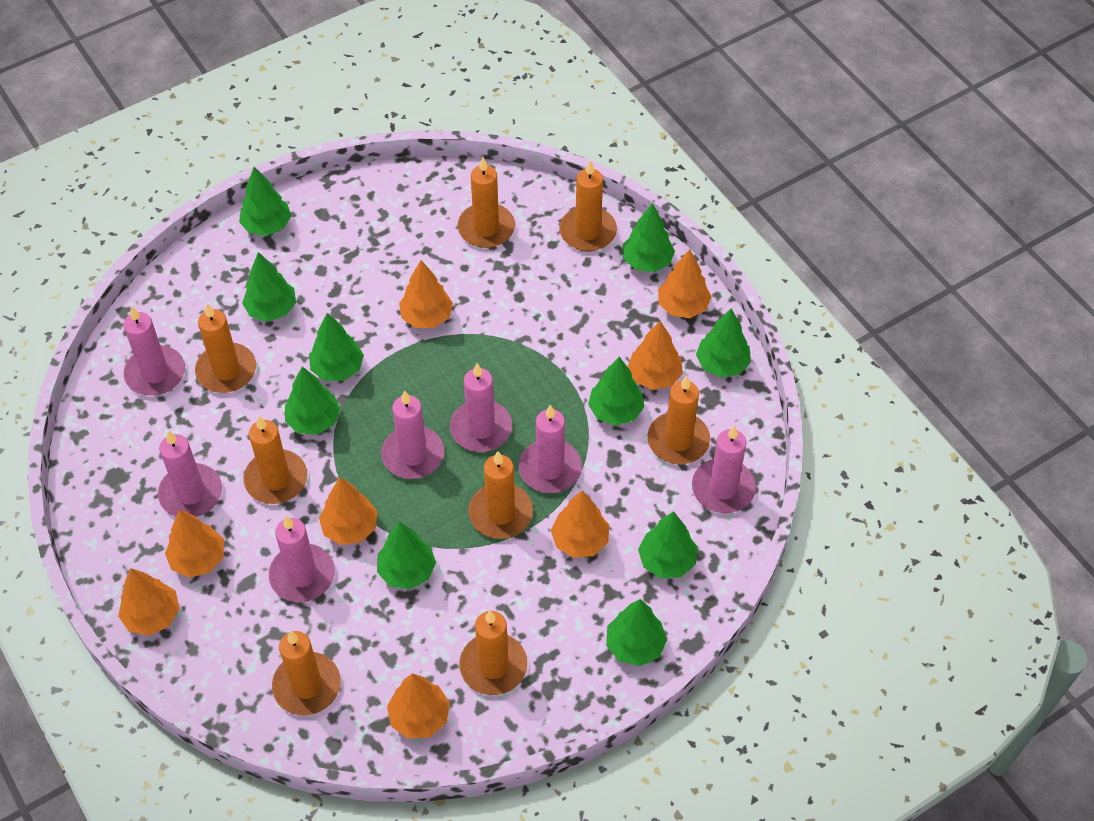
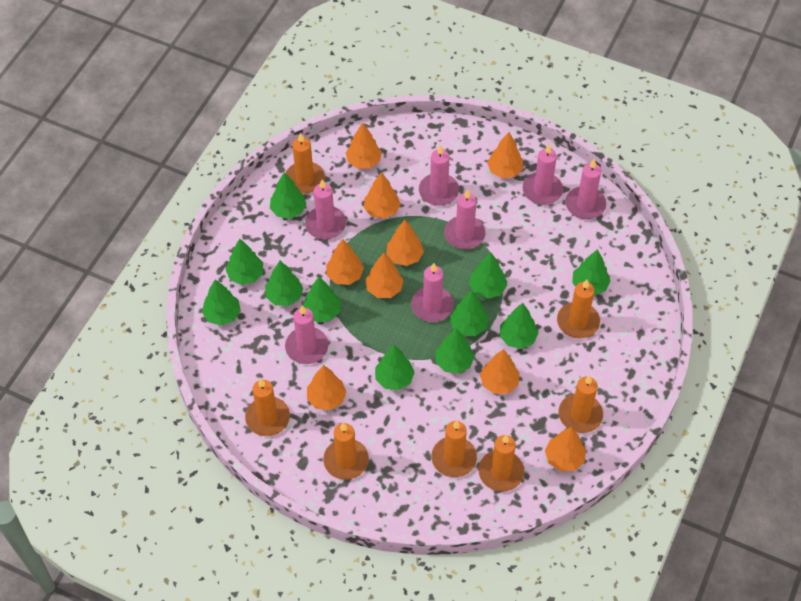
green tree: 10 -> 11
orange candle: 8 -> 7
orange tree: 8 -> 9

